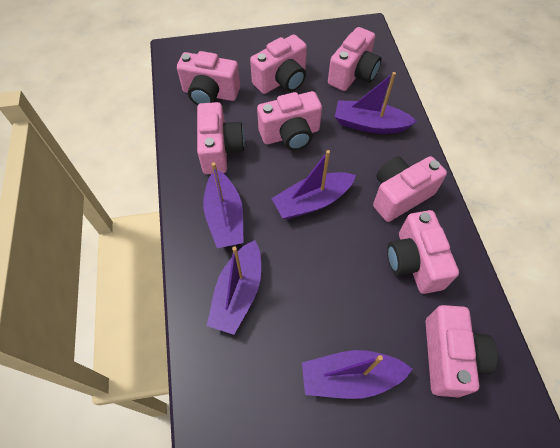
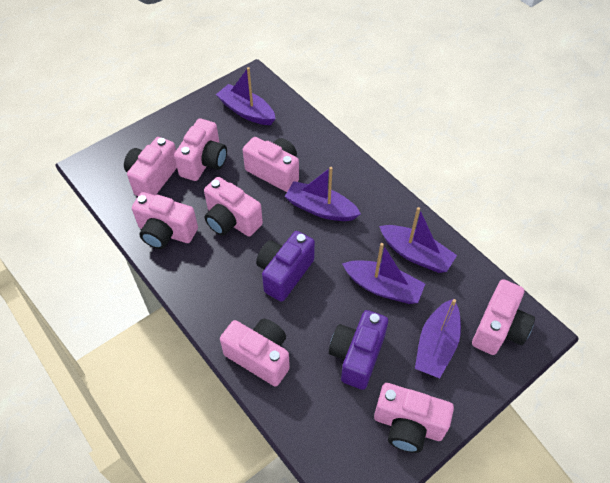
purple camera: 0 -> 2

